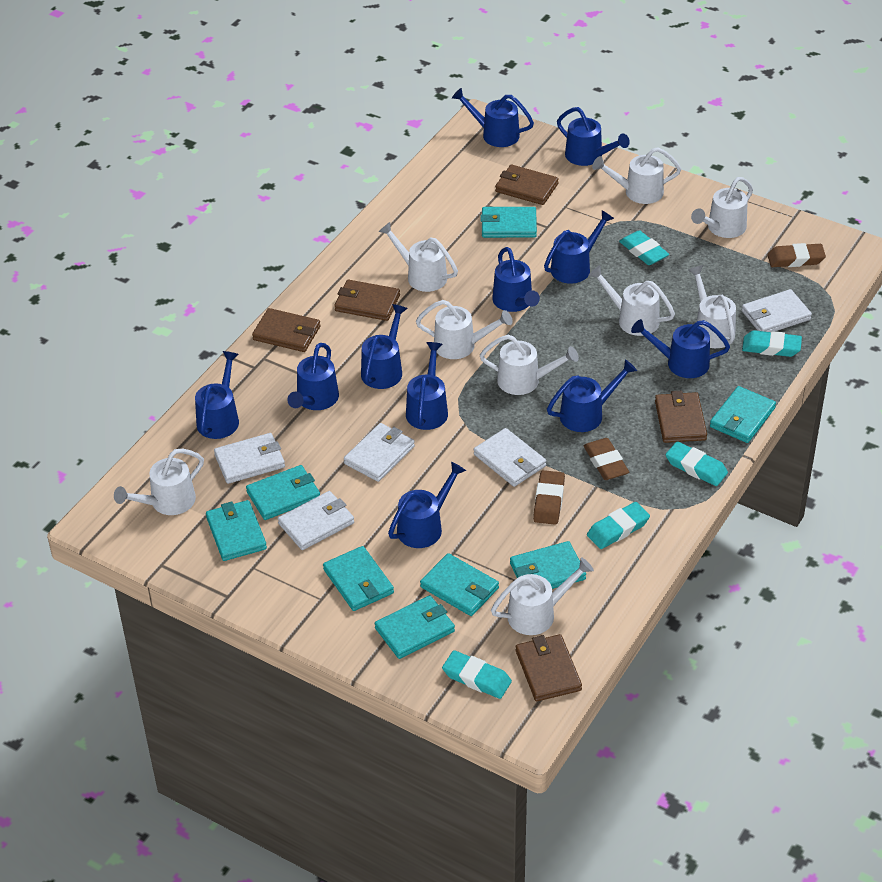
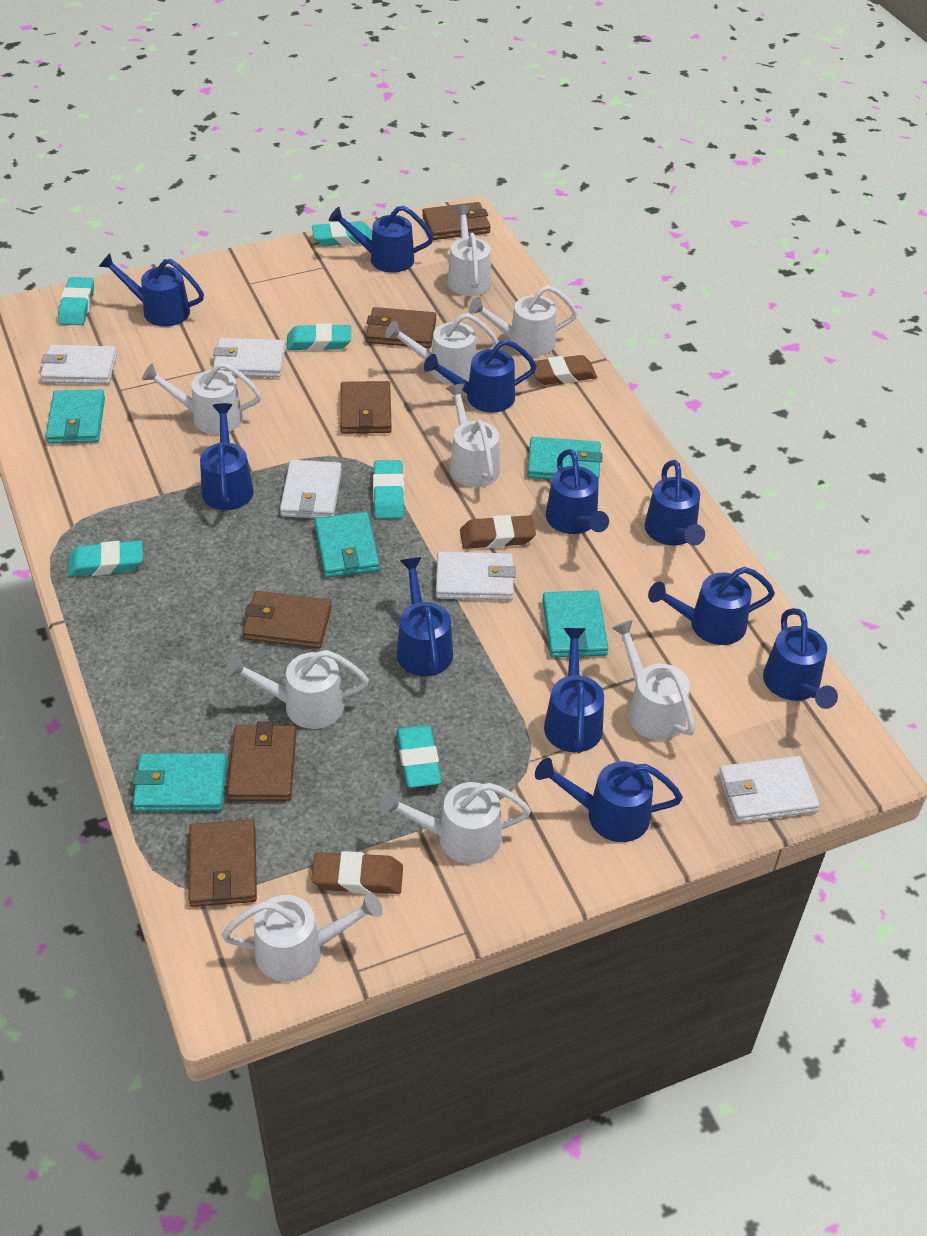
brown wallet: 5 -> 6
turquoise eraser: 5 -> 6
turquoise wallet: 8 -> 5

